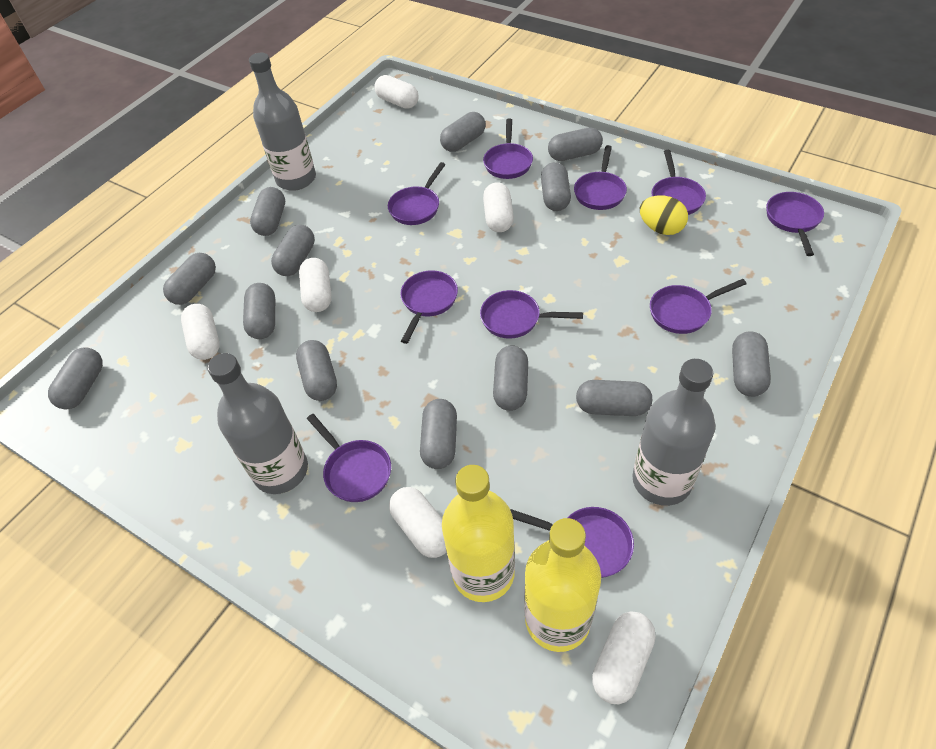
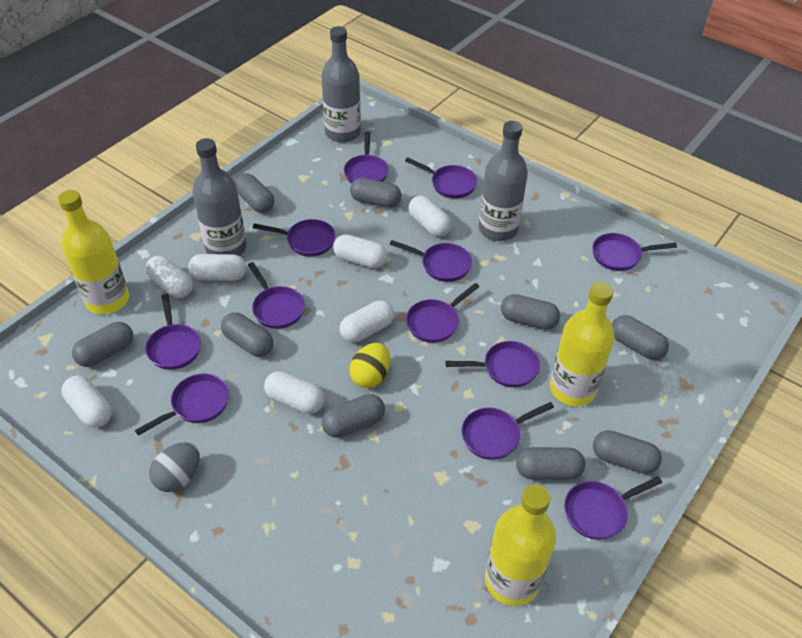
grey capsule: 13 -> 9
grey egg: 0 -> 1
purple pan: 10 -> 12
white capsule: 6 -> 7
yellow bottle: 2 -> 3

